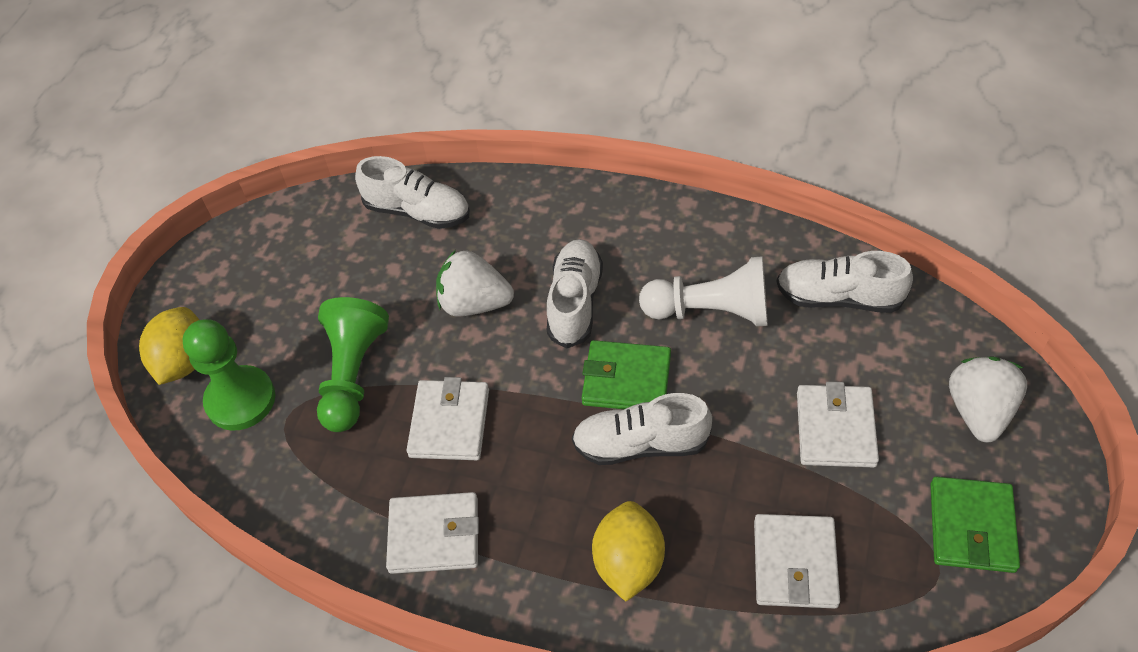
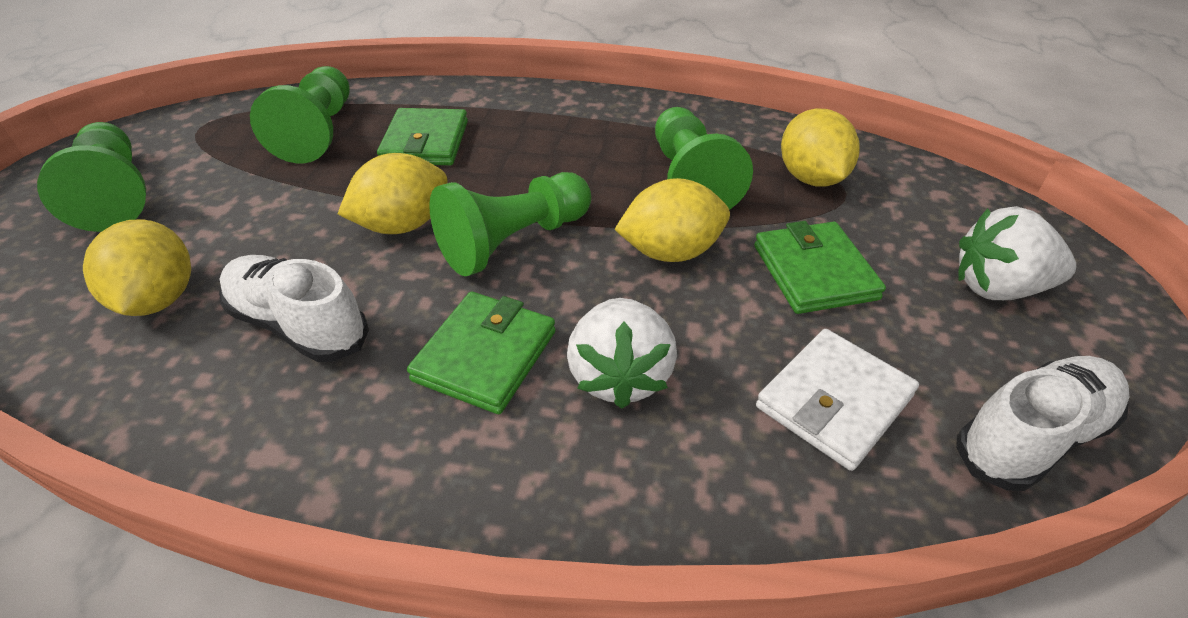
green pawn: 2 -> 4
green wallet: 2 -> 3
white pawn: 1 -> 0
white shoe: 4 -> 2
white wallet: 4 -> 1
yellow lemon: 2 -> 4

